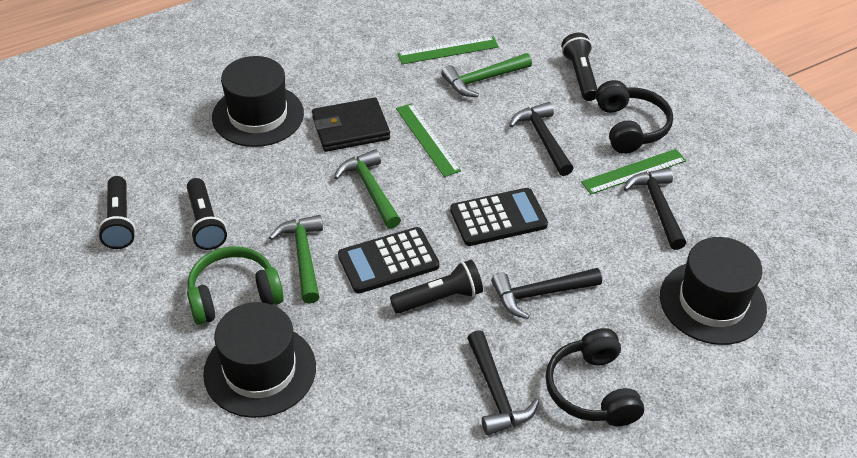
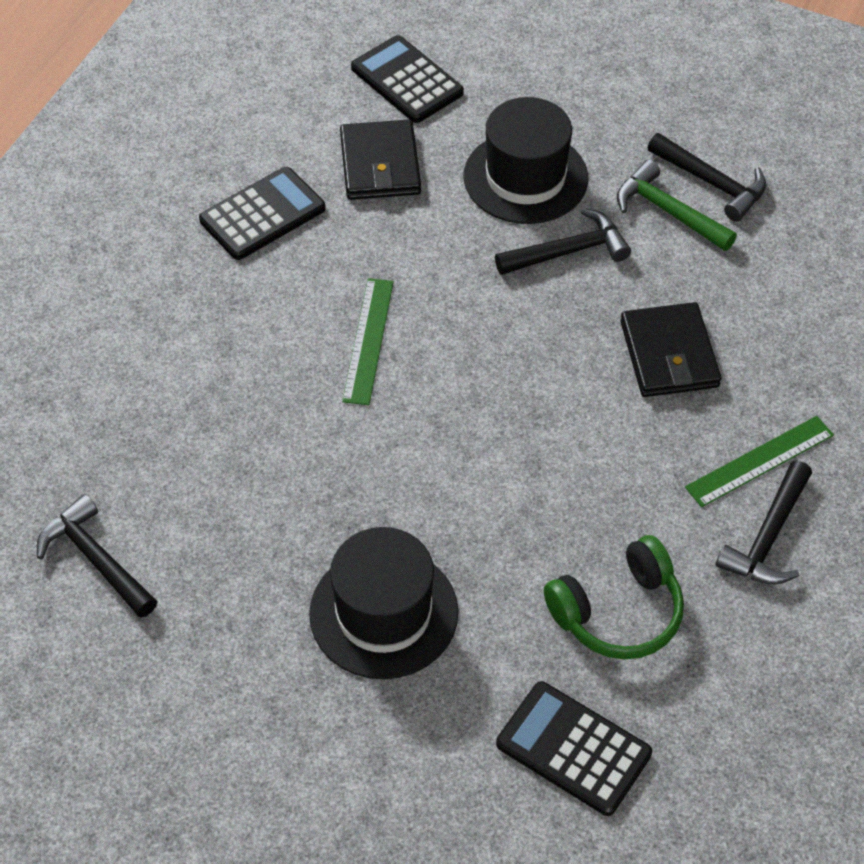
black calculator: 2 -> 3
black flashlight: 4 -> 0
black hat: 3 -> 2
black headphones: 2 -> 0
black wallet: 1 -> 2
green hammer: 3 -> 1
green ruler: 3 -> 2

